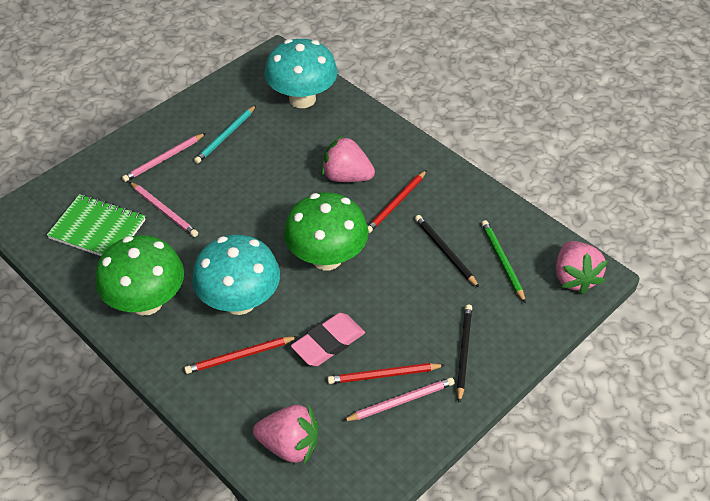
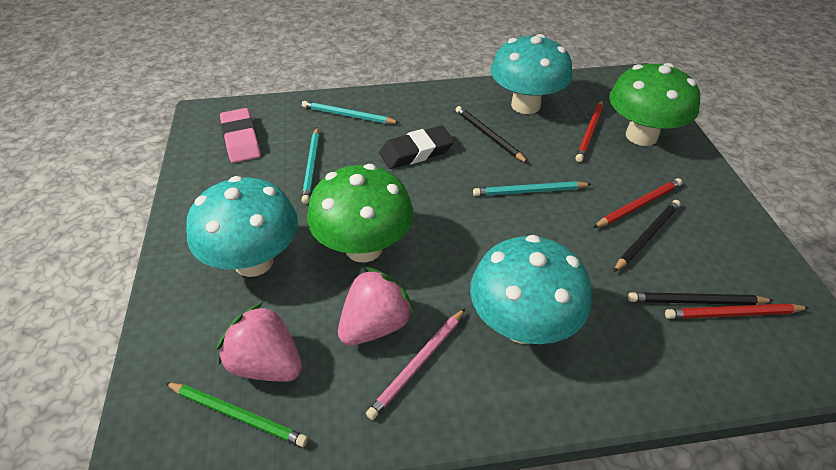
black eraser: 0 -> 1
black pencil: 2 -> 3
green notebook: 1 -> 0
pink pencil: 3 -> 1
pink strawberry: 3 -> 2
turquoise mushroom: 2 -> 3
turquoise pencil: 1 -> 3

